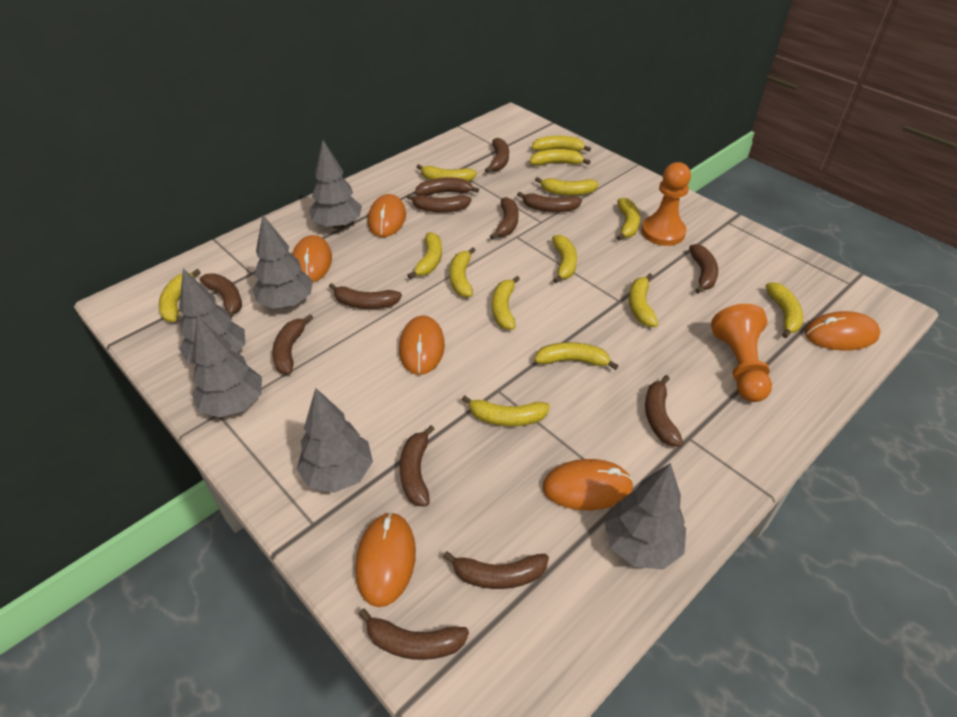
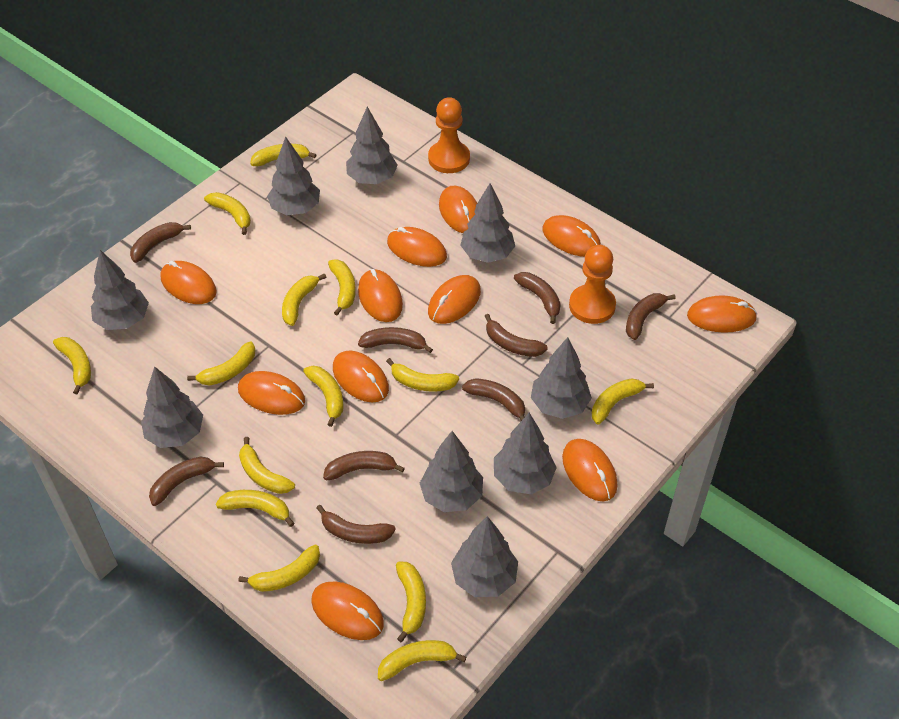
brown banana: 13 -> 9
grey tree: 6 -> 9
orange mouse: 6 -> 11

